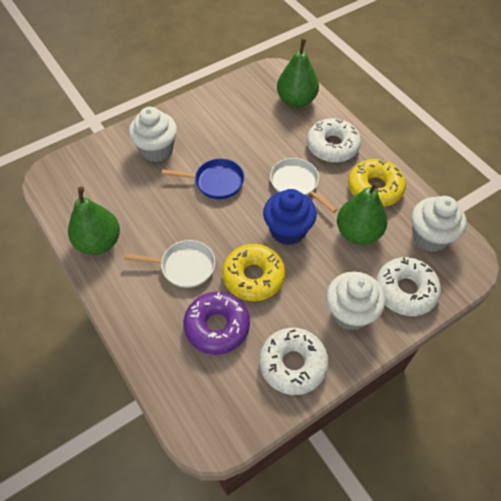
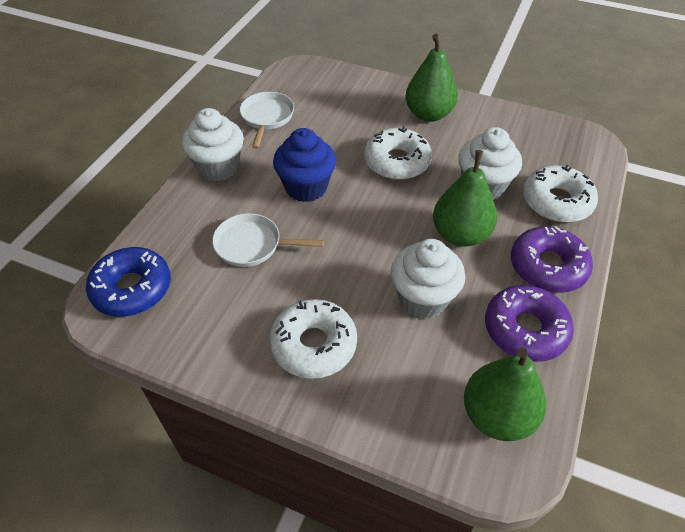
blue donut: 0 -> 1
blue pan: 1 -> 0
purple donut: 1 -> 2
yellow donut: 2 -> 0

